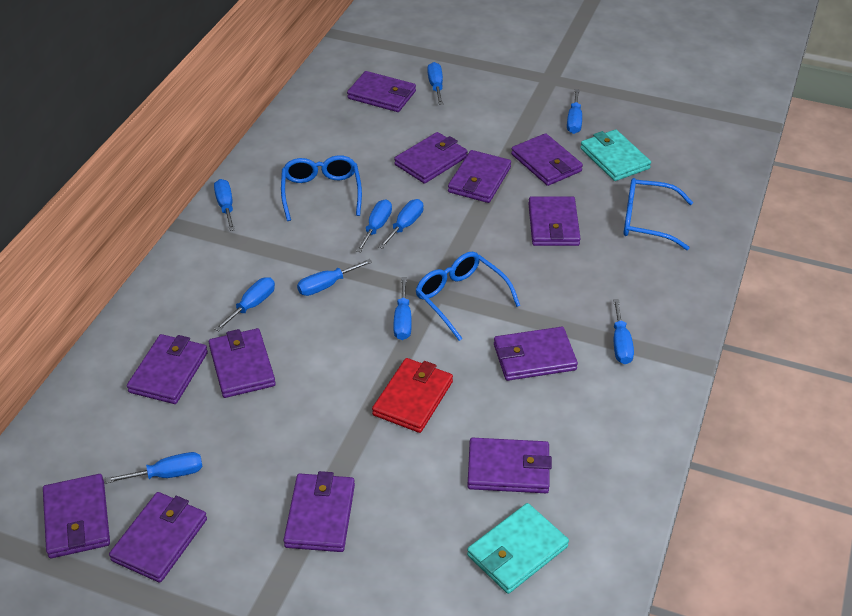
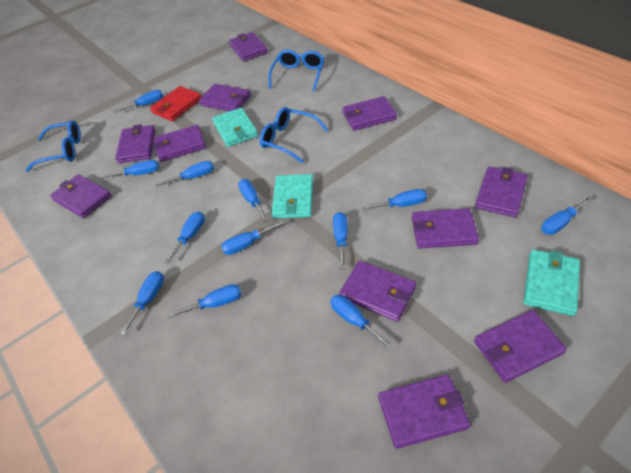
blue screwdriver: 10 -> 12
purple wallet: 12 -> 11
turquoise wallet: 2 -> 3

